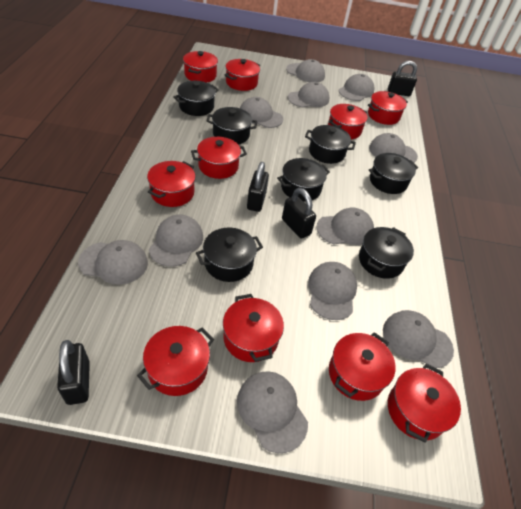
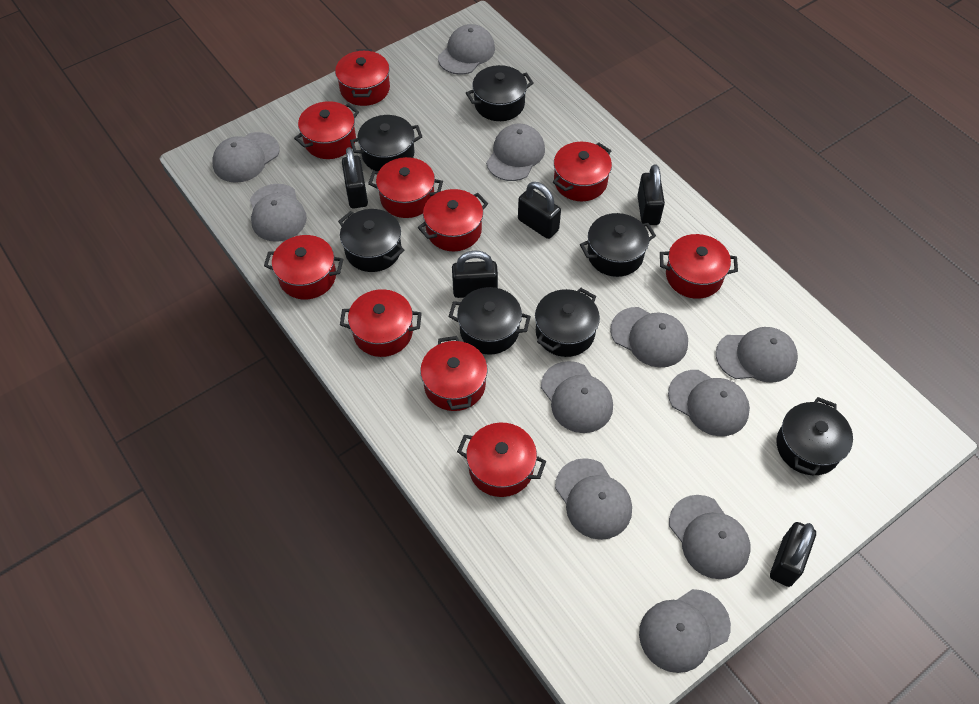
black padlock: 4 -> 5

